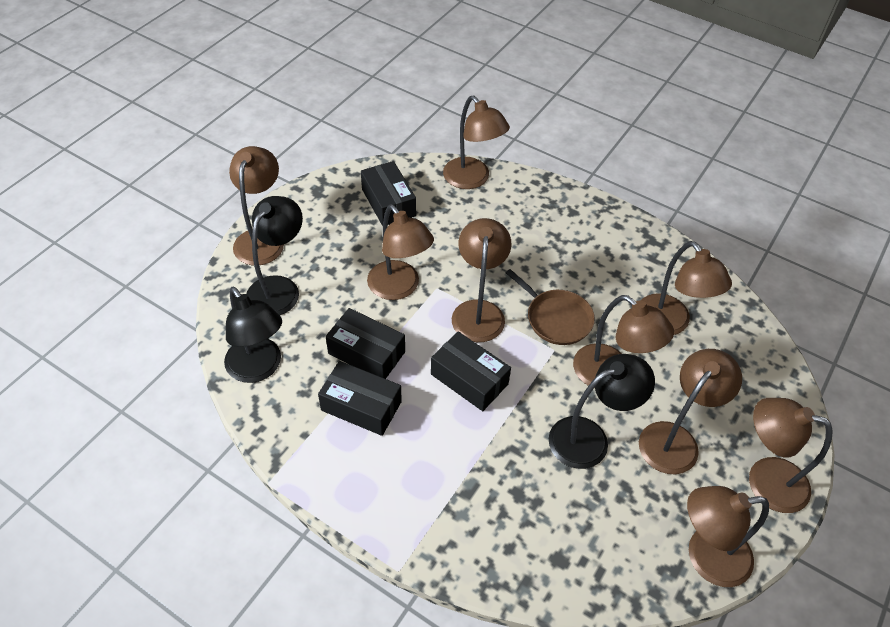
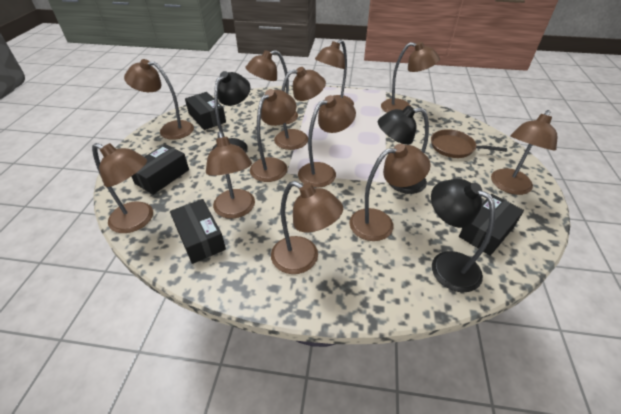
brown lamp: 9 -> 12

